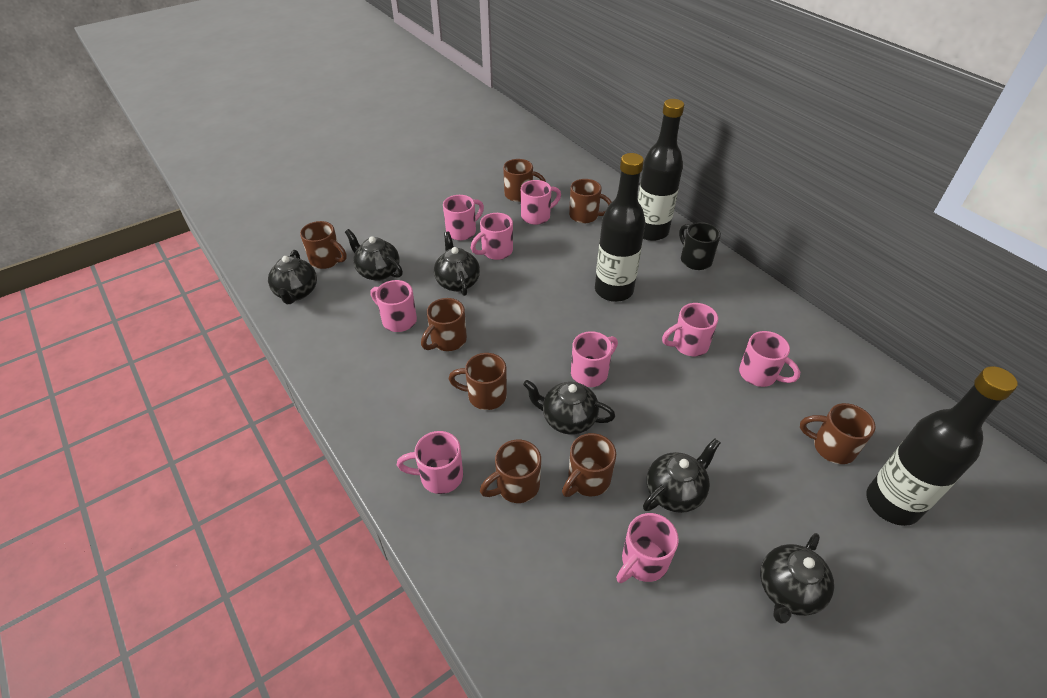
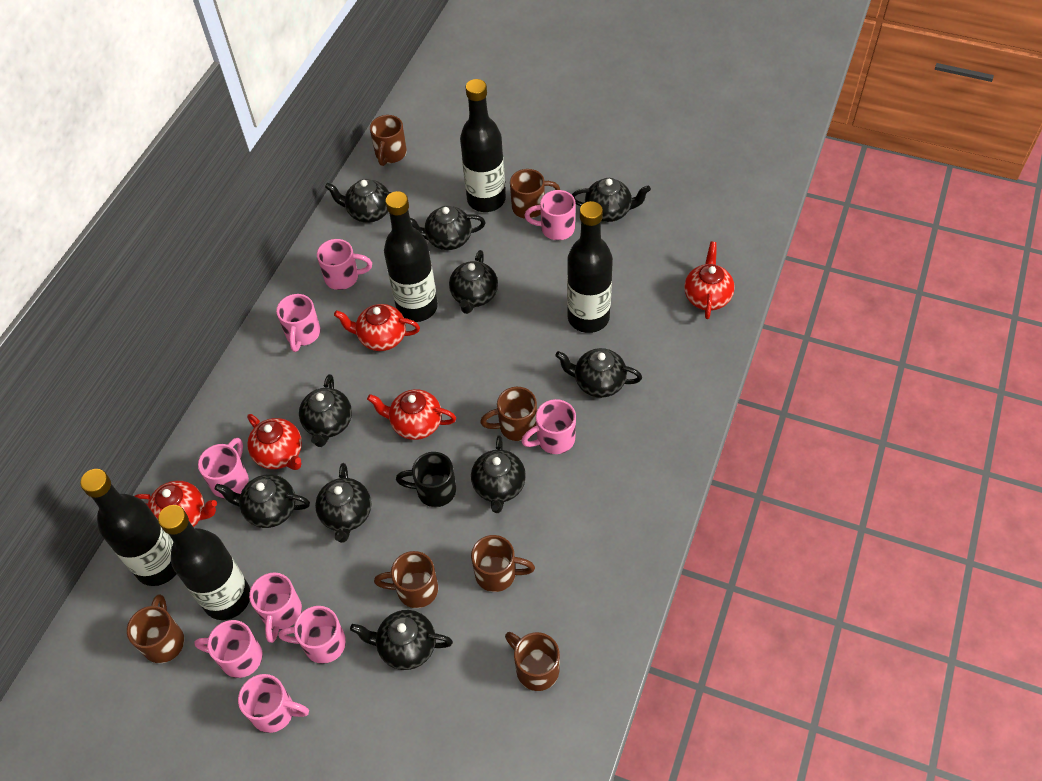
black bottle: 3 -> 5
black teapot: 6 -> 10
brown mug: 8 -> 7
red teapot: 0 -> 5

